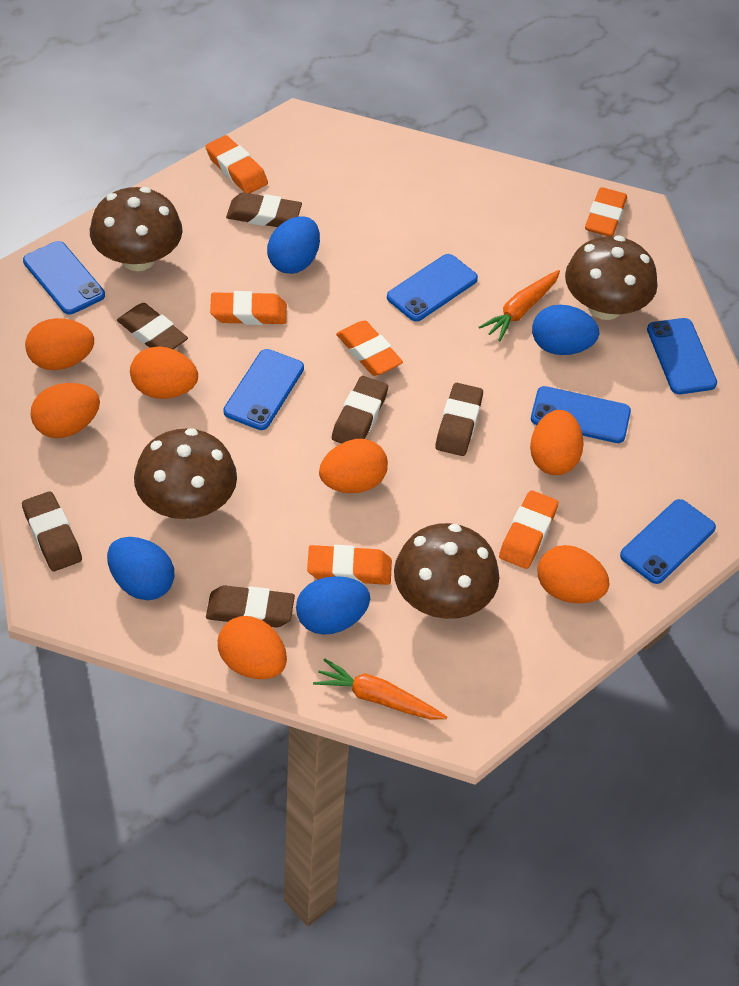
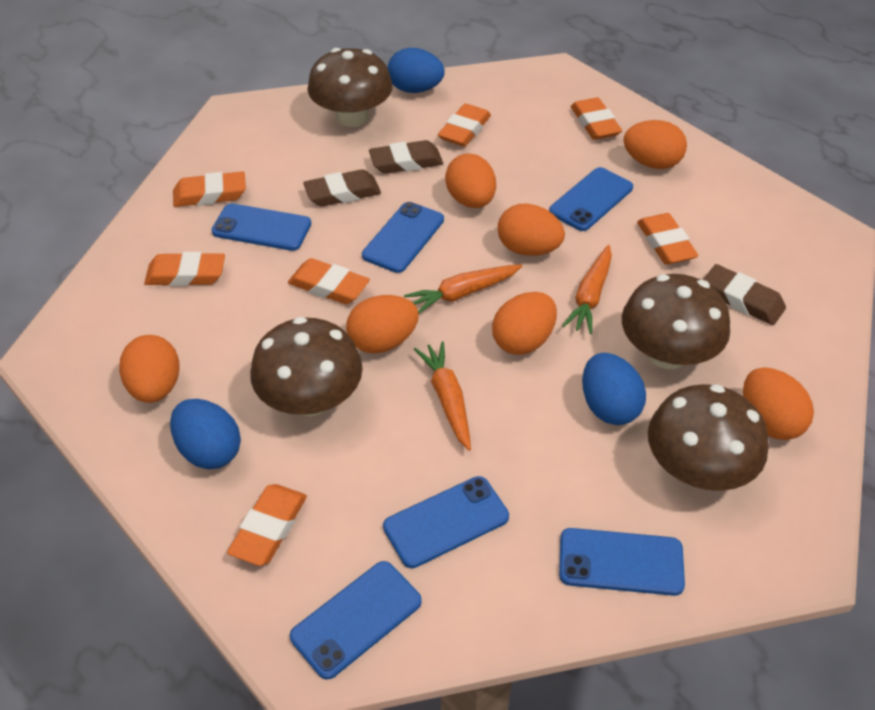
blue egg: 4 -> 3
brown eraser: 6 -> 3
orange carrot: 2 -> 3
orange eraser: 6 -> 7

